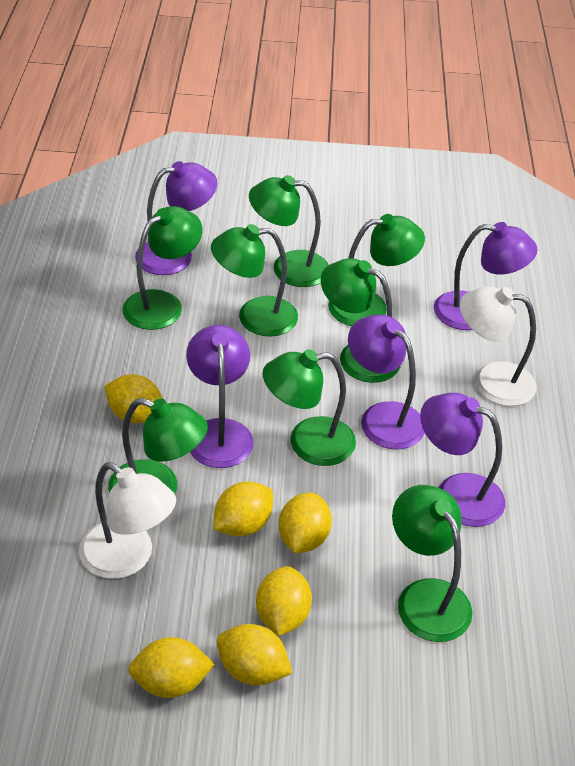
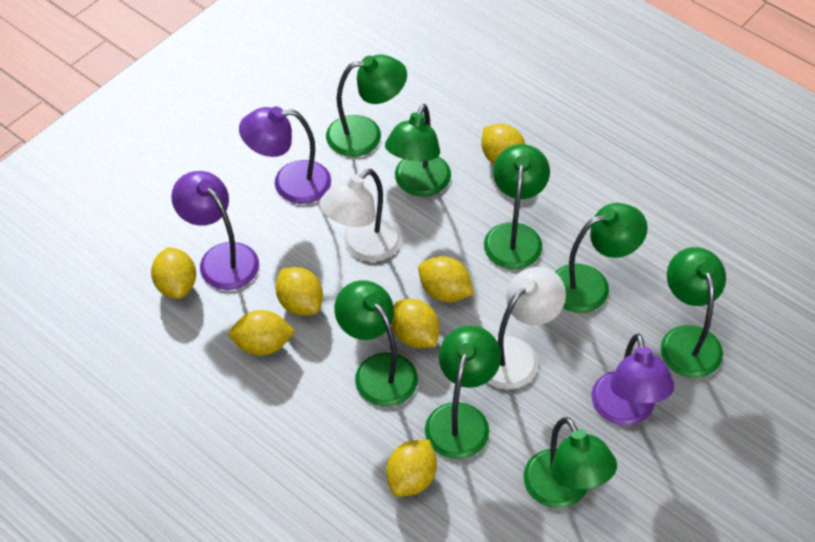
purple lamp: 5 -> 3
yellow lemon: 6 -> 7

